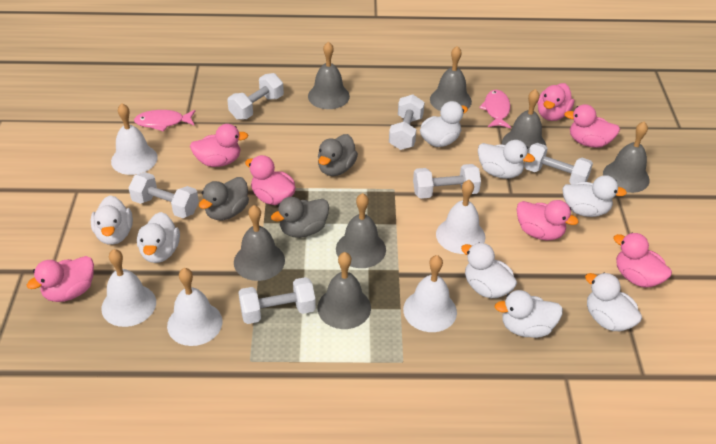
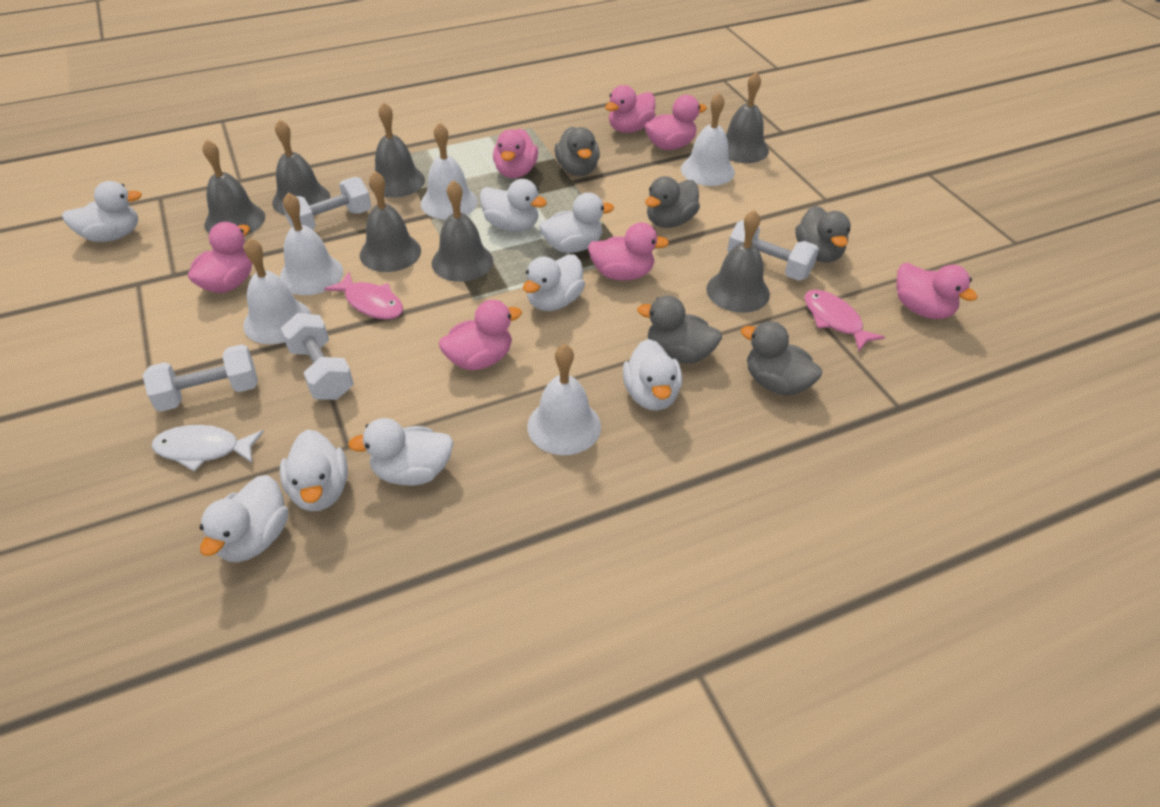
grey duck: 3 -> 5
white dumbbell: 6 -> 4
white fish: 0 -> 1

